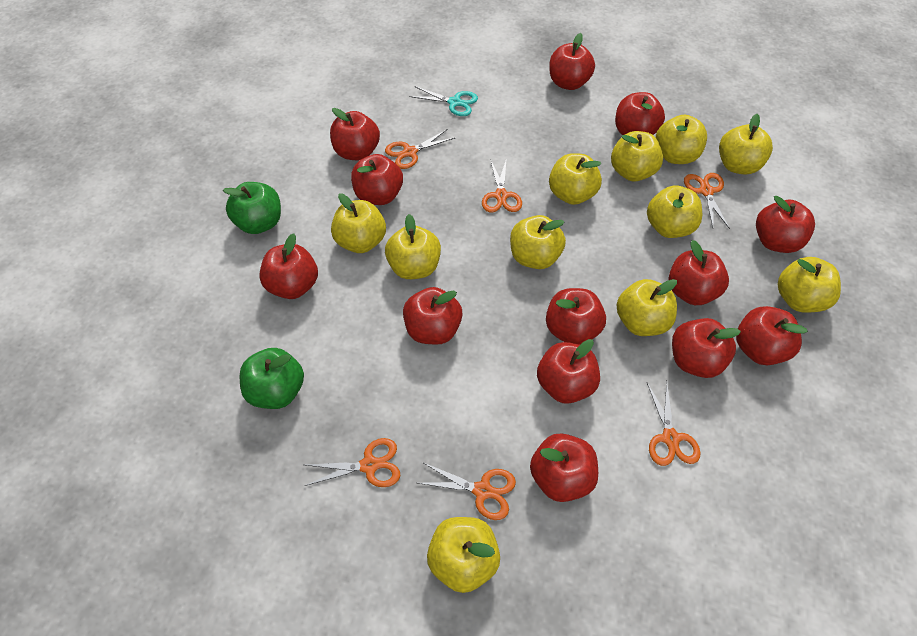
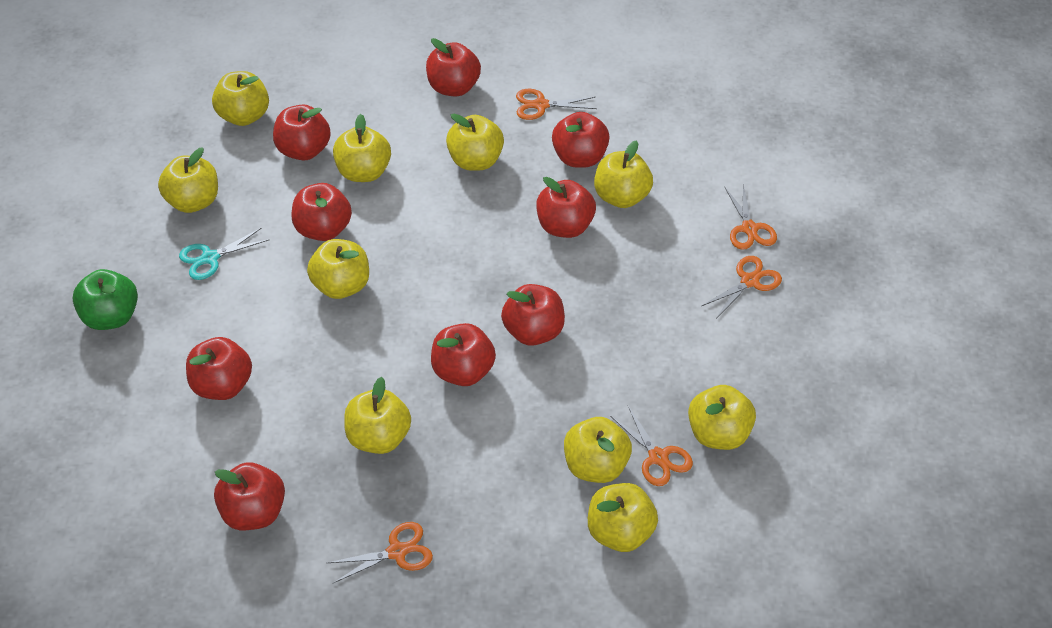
green apple: 2 -> 1
orange scissors: 6 -> 5
red apple: 13 -> 9
yellow apple: 11 -> 10

